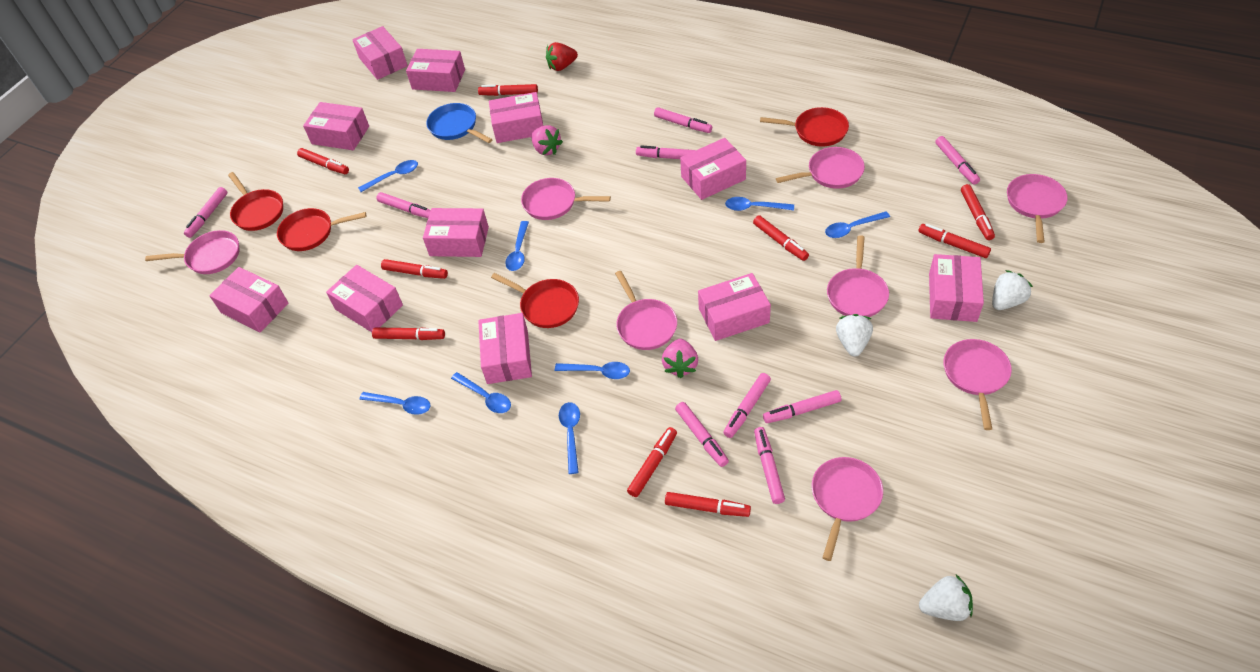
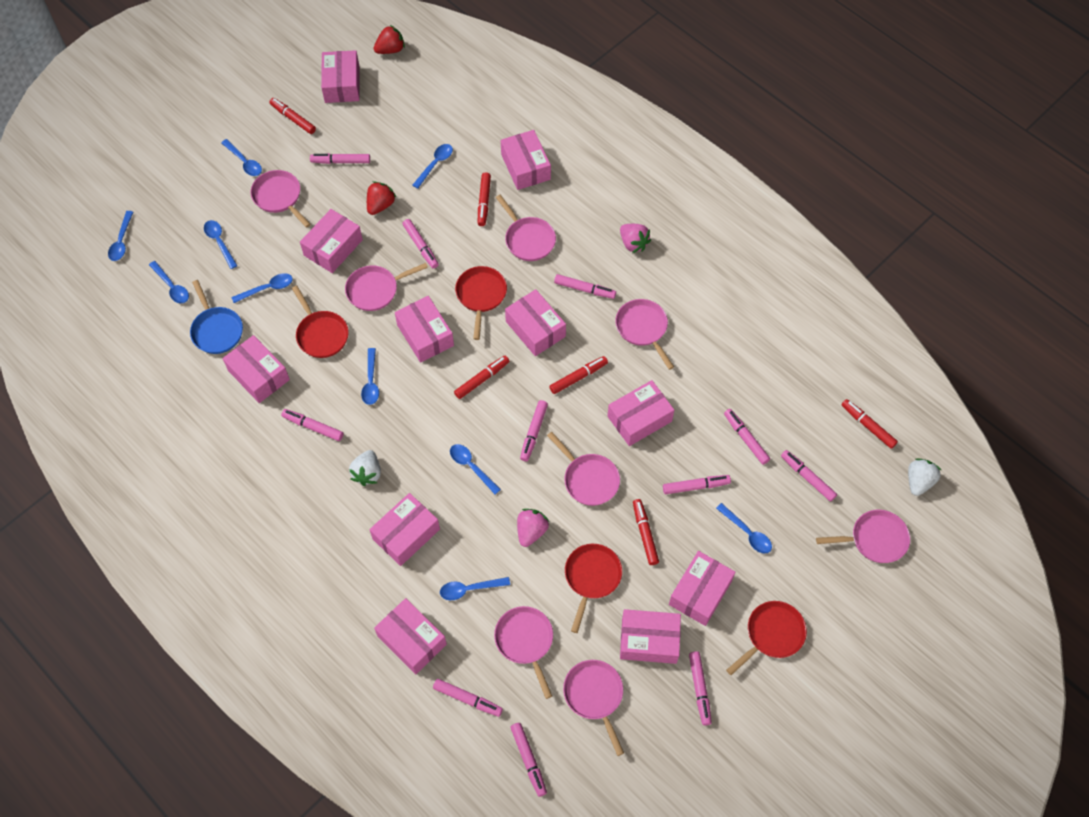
blue spoon: 8 -> 10
pink marker: 9 -> 11
red marker: 9 -> 6
red strawberry: 1 -> 2
white strawberry: 3 -> 2

